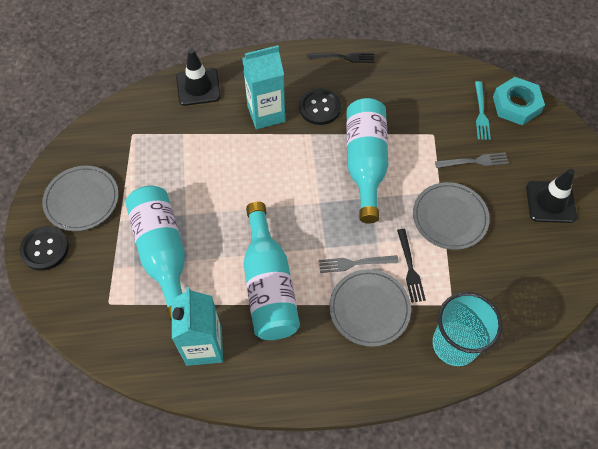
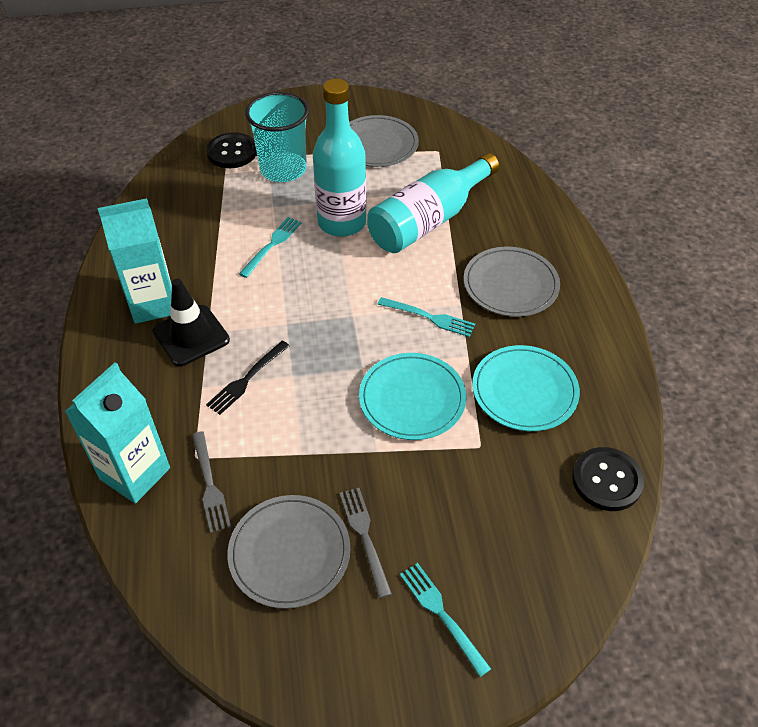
black fork: 2 -> 1
black traffic cone: 2 -> 1
turquoise bottle: 3 -> 2
turquoise fork: 1 -> 3
turquoise nut: 1 -> 0
turquoise plate: 0 -> 2

